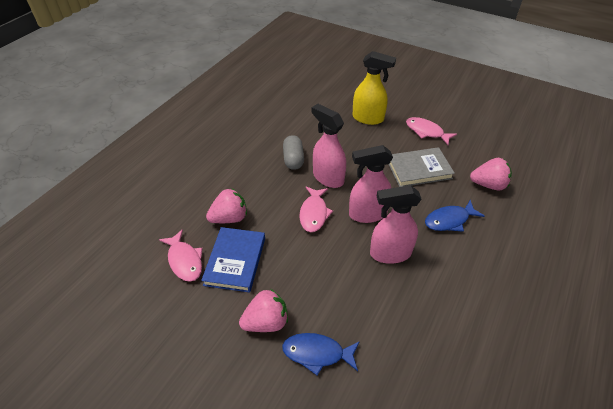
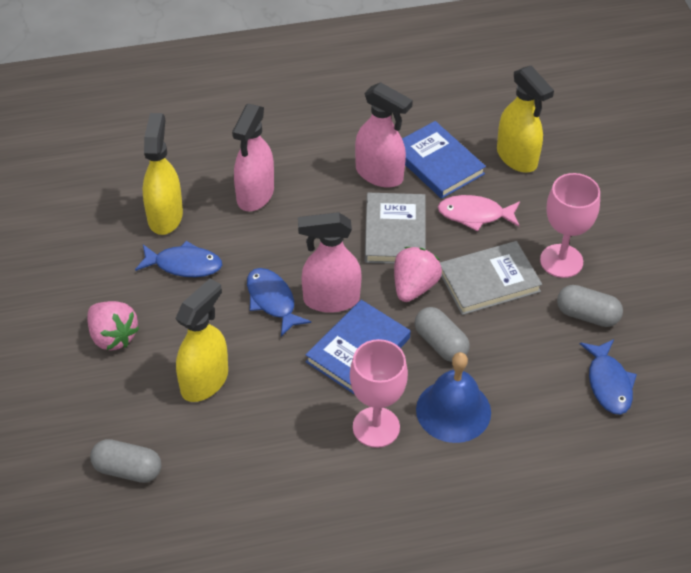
blue bell: 0 -> 1
blue book: 1 -> 2
blue fish: 2 -> 3
grey book: 1 -> 2
grey capsule: 1 -> 3
pink fish: 3 -> 1
pink goblet: 0 -> 2
pink strawberry: 3 -> 2
yellow spray bottle: 1 -> 3

